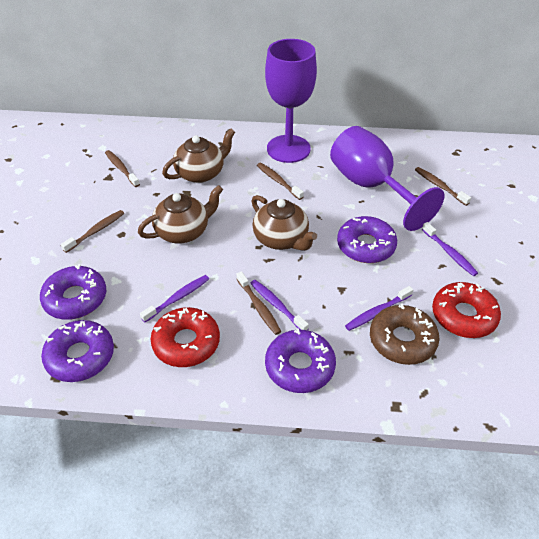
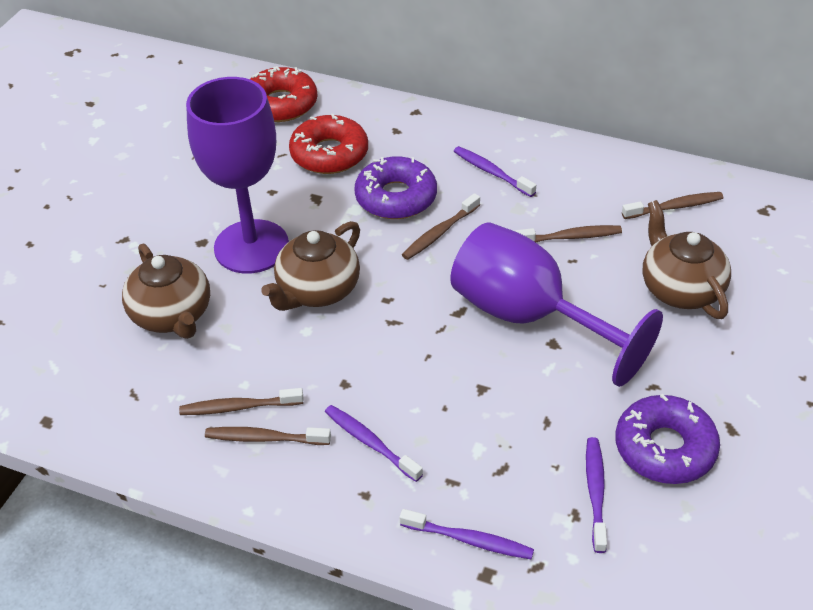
brown donut: 1 -> 0
purple donut: 4 -> 2

